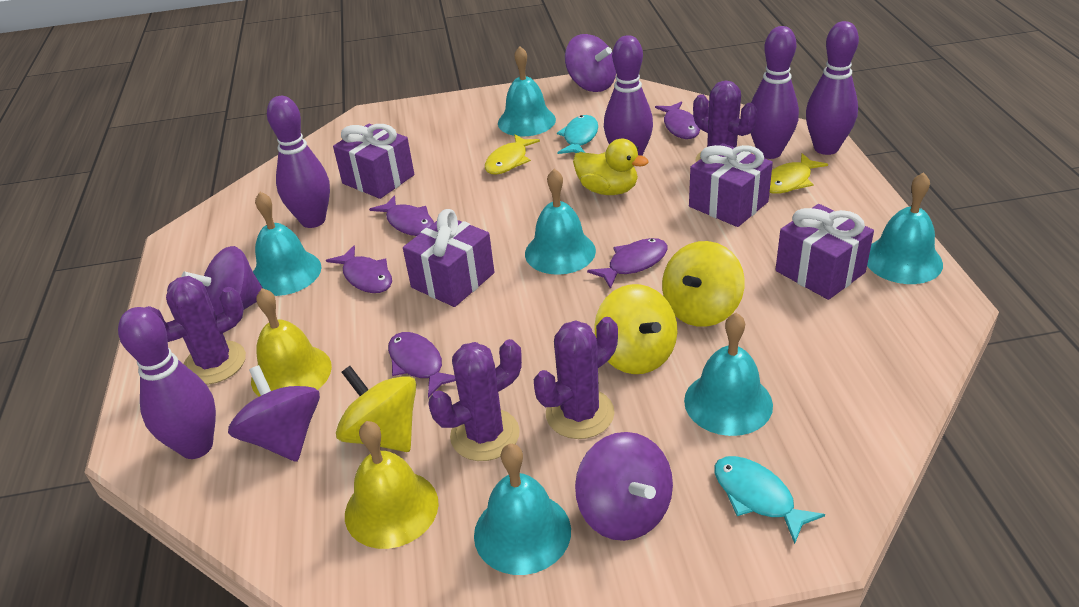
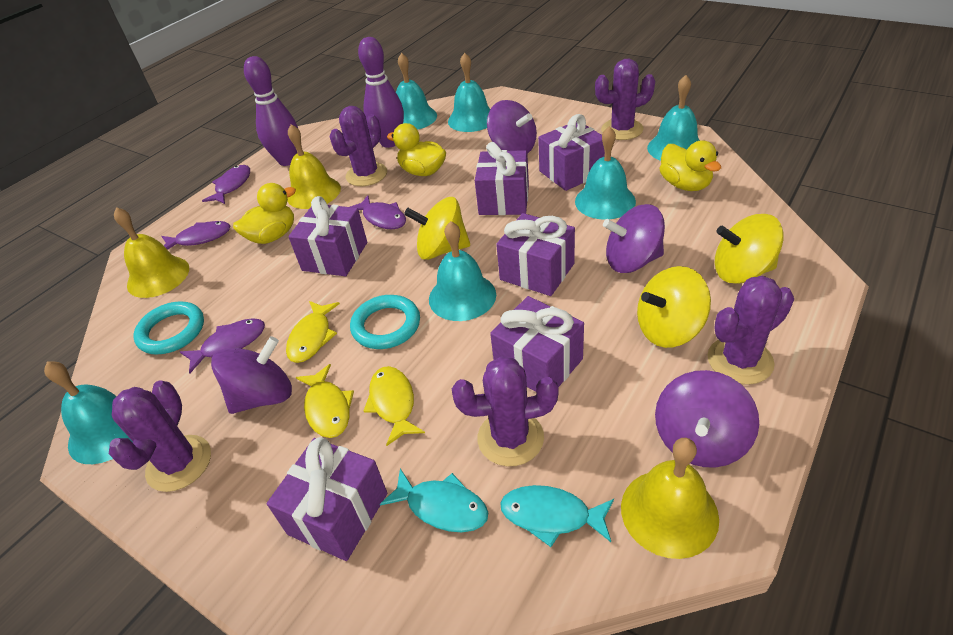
purple bowling pin: 5 -> 2
purple cactus: 4 -> 5
purple fish: 5 -> 4
purple gift: 4 -> 6
turquoise ring: 0 -> 2
yellow bell: 2 -> 3
yellow duck: 1 -> 3
yellow fish: 2 -> 3

